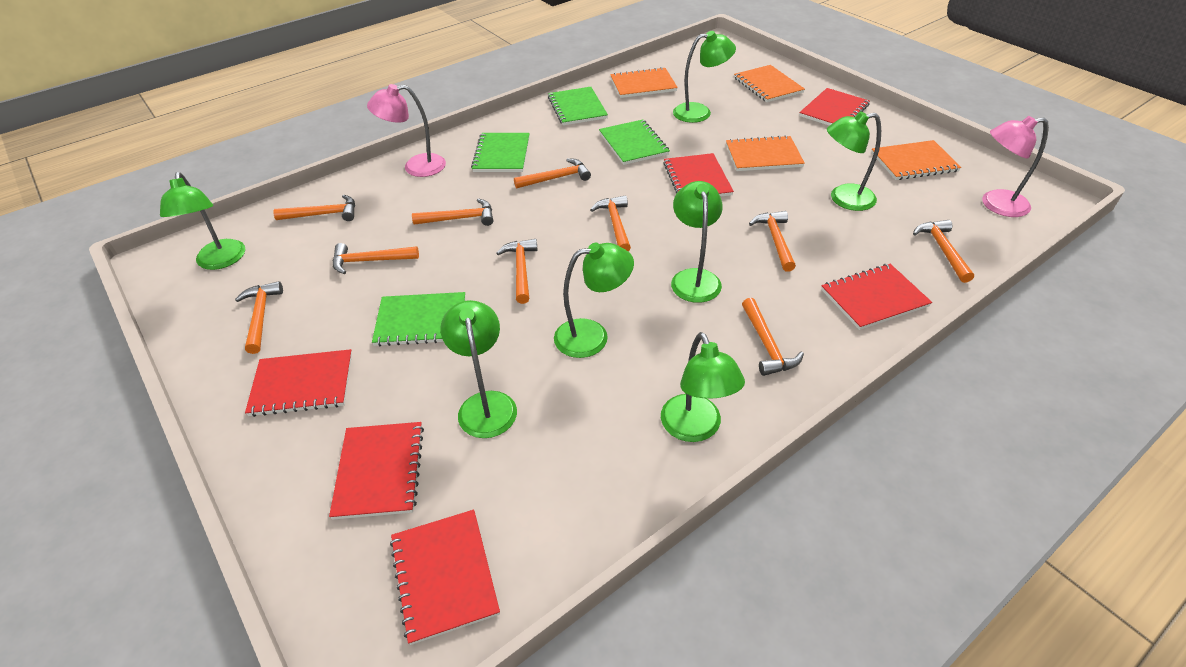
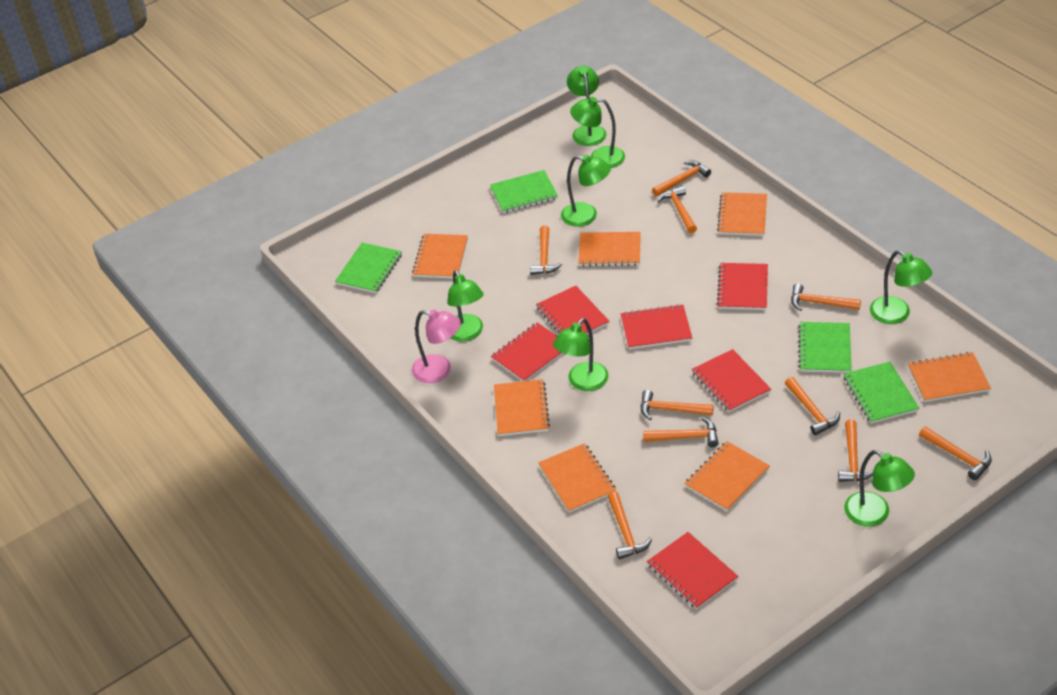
orange notebook: 4 -> 7
pink lamp: 2 -> 1

